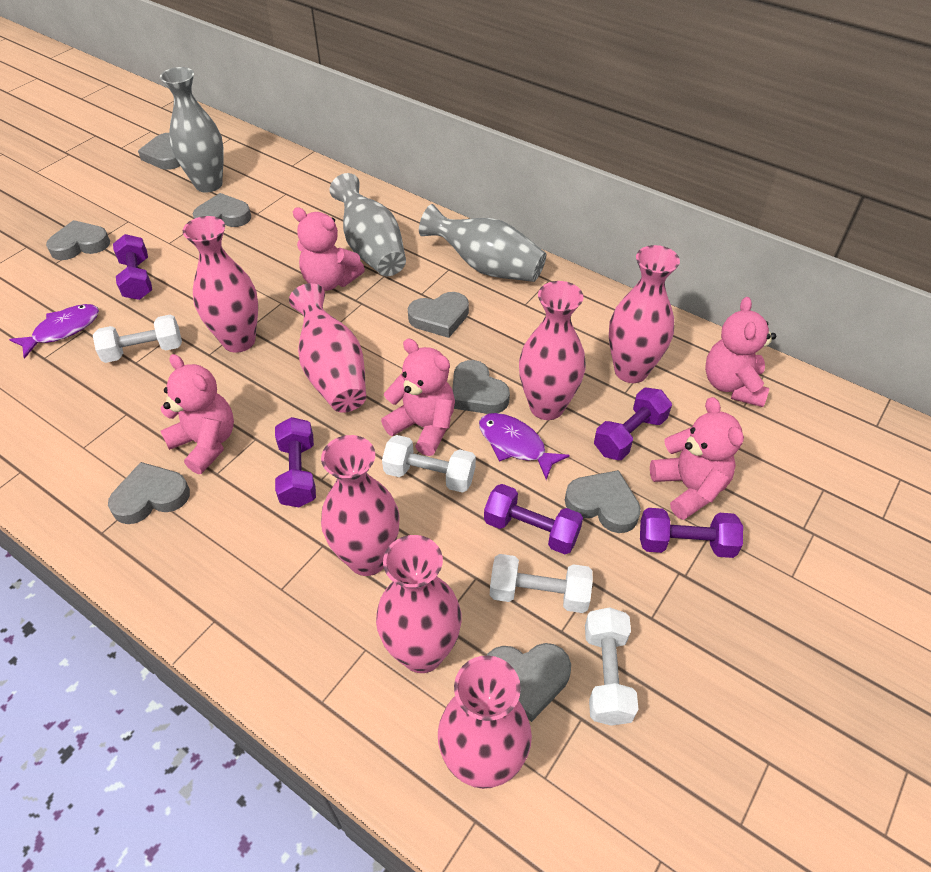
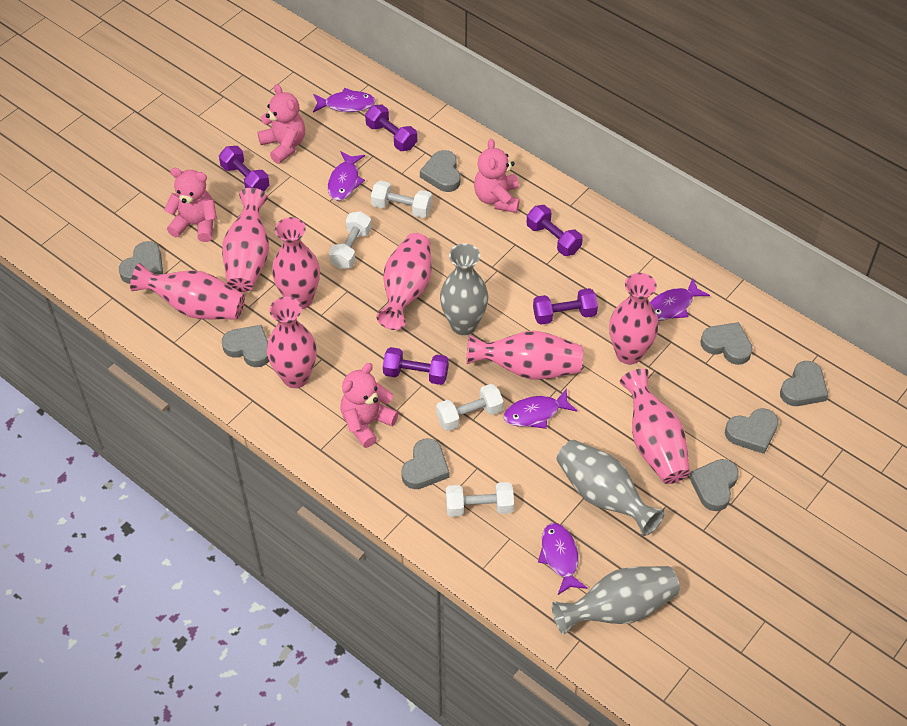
pink teddy bear: 5 -> 4
pink vase: 7 -> 8
purple fish: 2 -> 5

